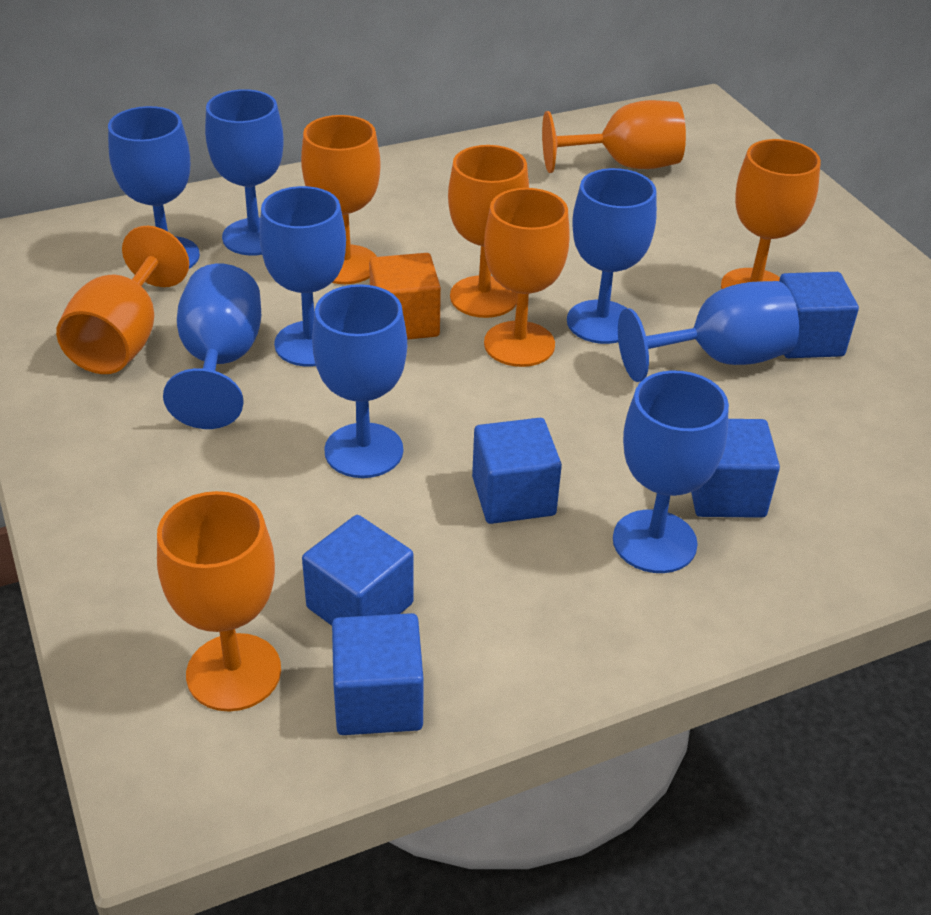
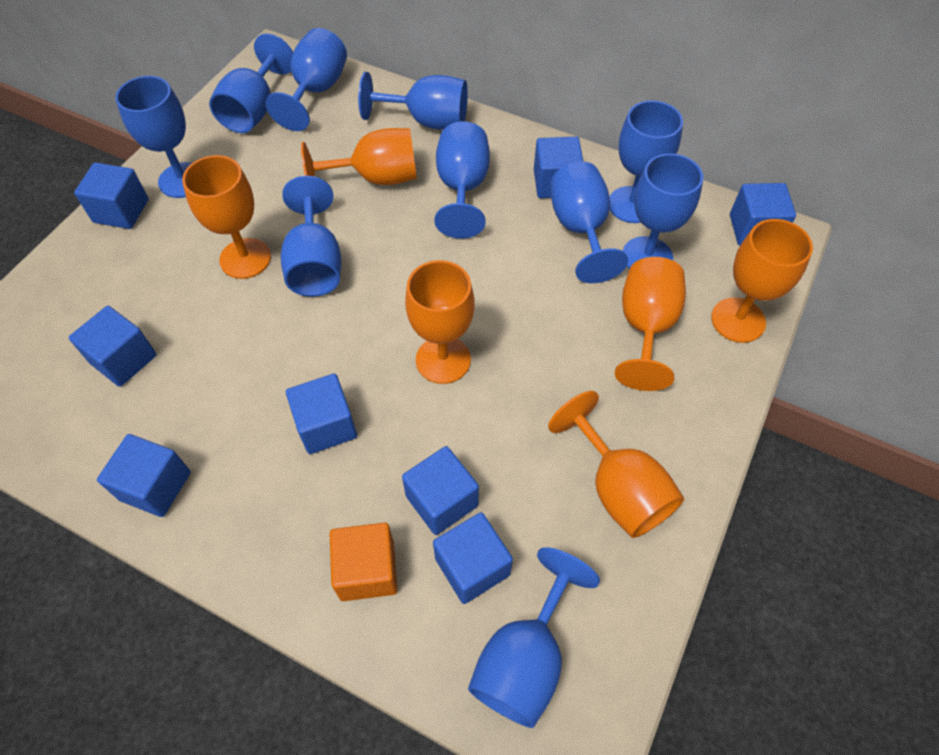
blue cube: 5 -> 8
blue goblet: 8 -> 10
orange goblet: 7 -> 6

